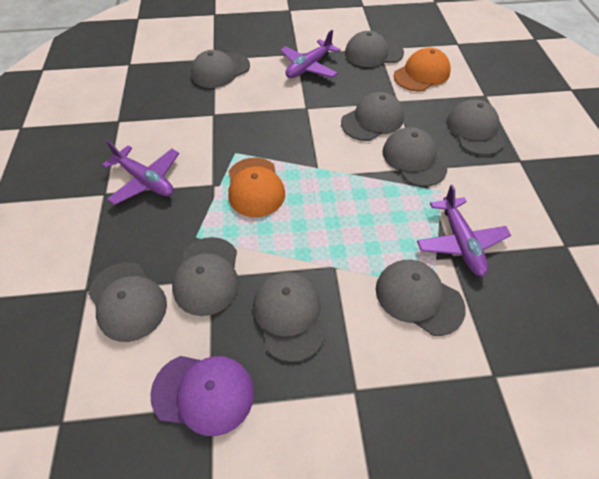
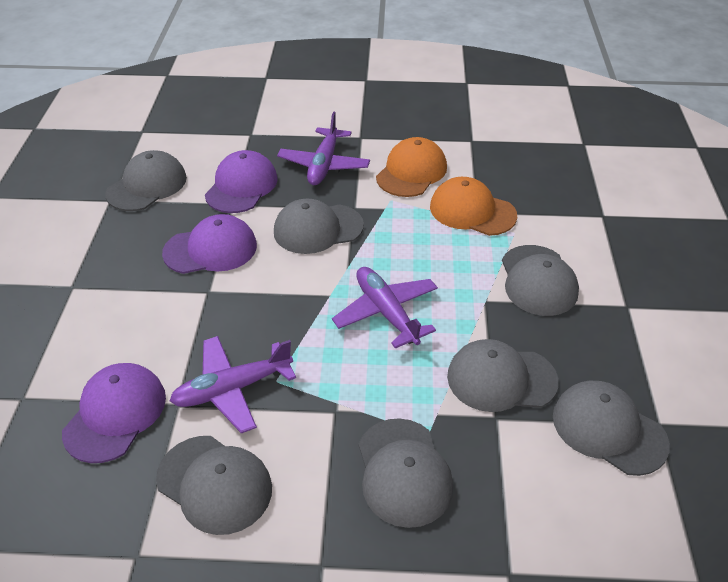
grey cap: 9 -> 7
purple cap: 1 -> 3

